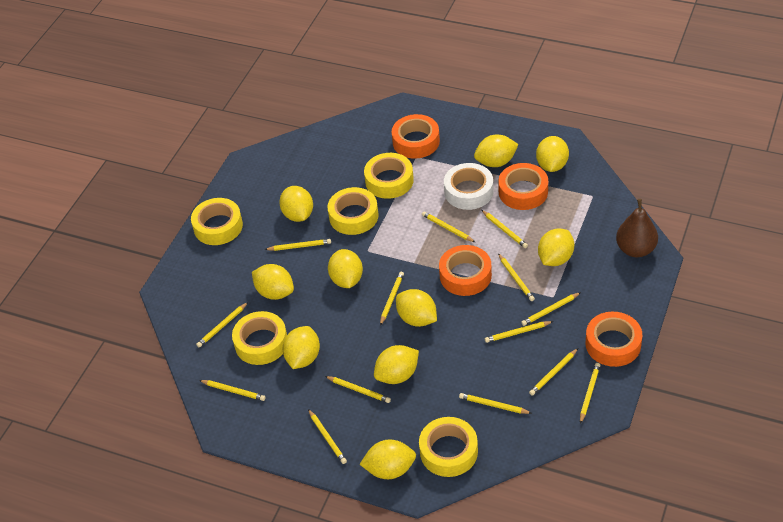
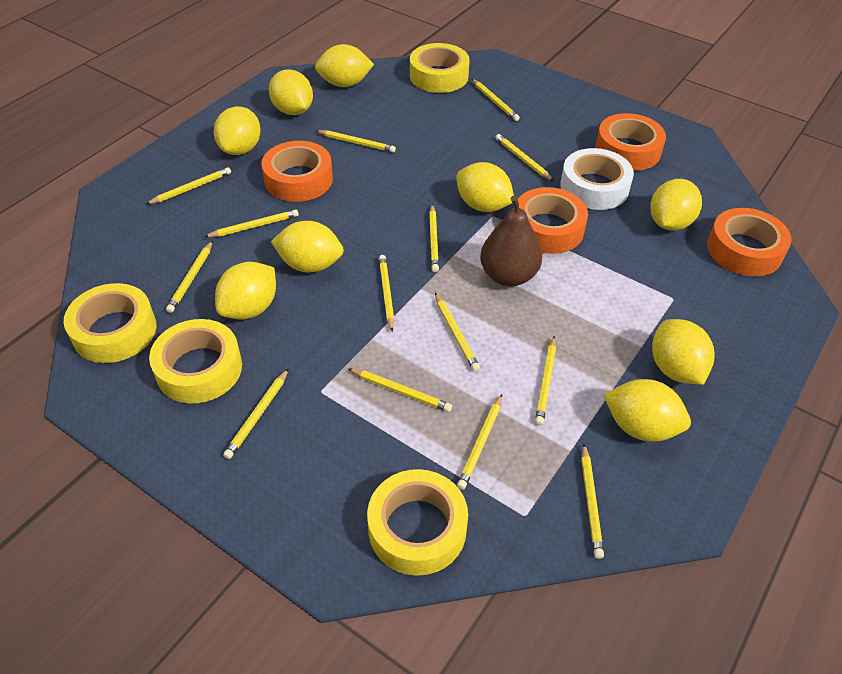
yellow lemon: 10 -> 9
yellow tape: 5 -> 4

